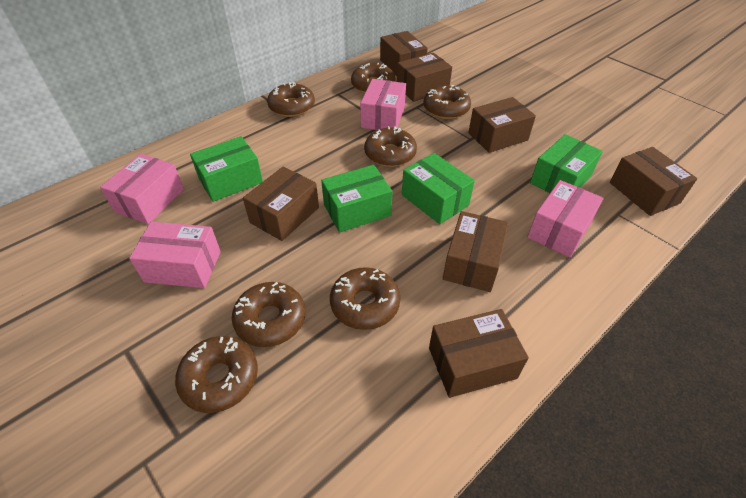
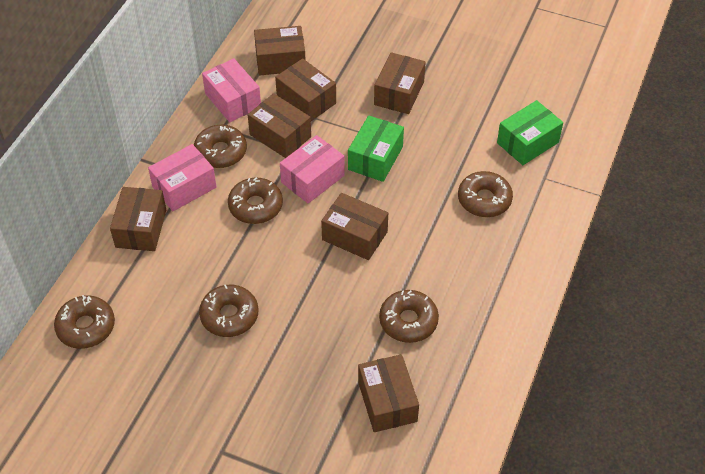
brown donut: 7 -> 6
green box: 4 -> 2
pink box: 4 -> 3

